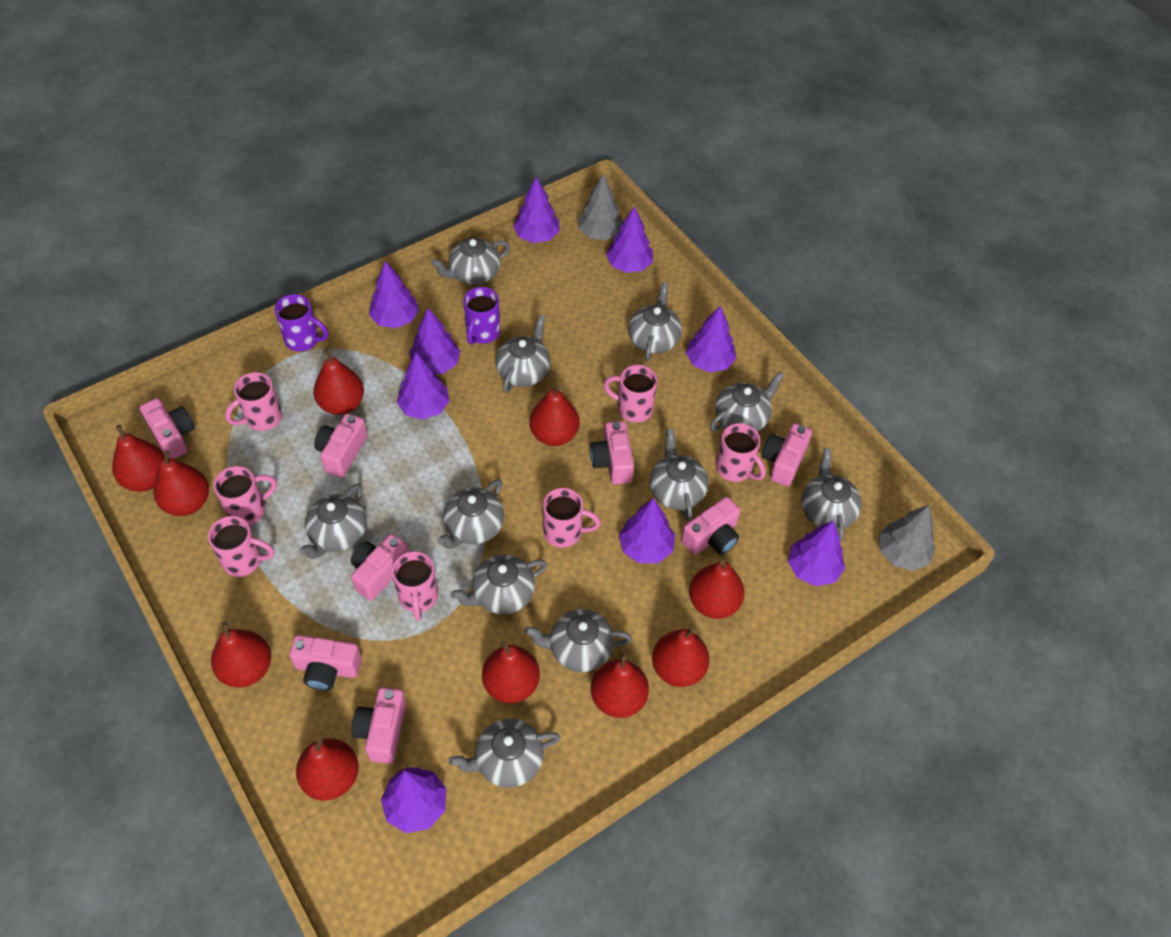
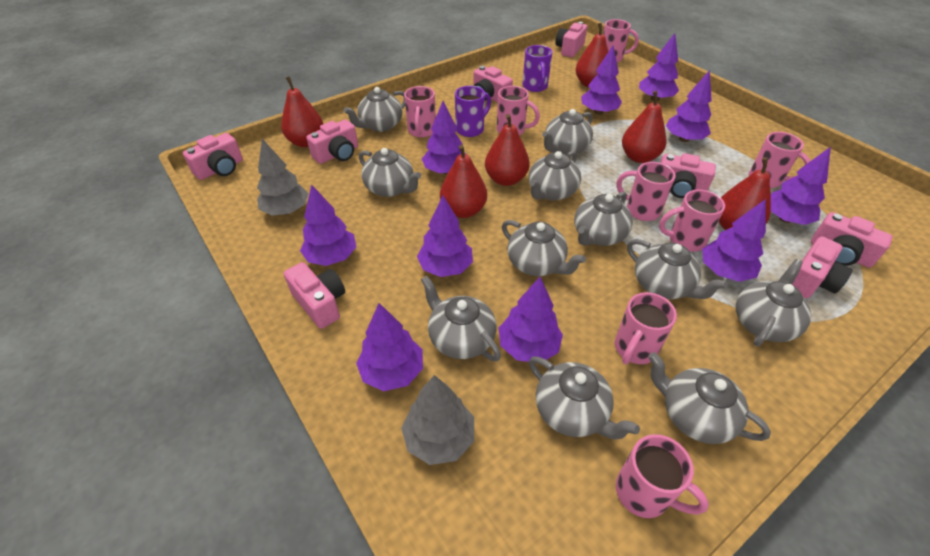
pink mug: 7 -> 8
purple tree: 9 -> 10
red pear: 10 -> 6

